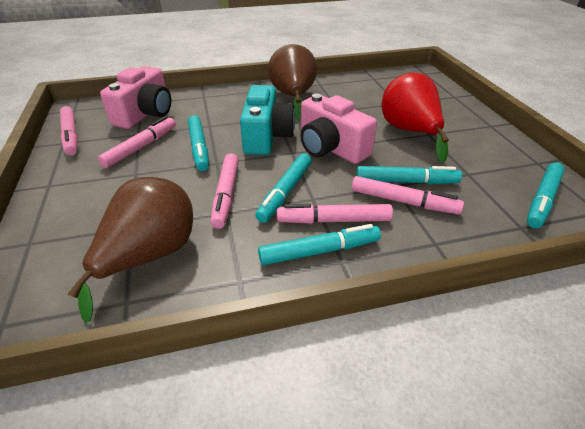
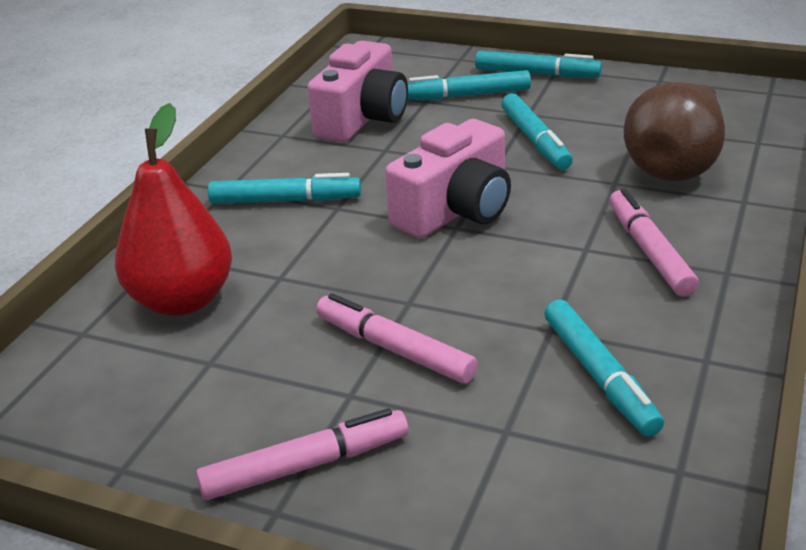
brown pear: 2 -> 1
pink marker: 5 -> 3
turquoise camera: 1 -> 0

